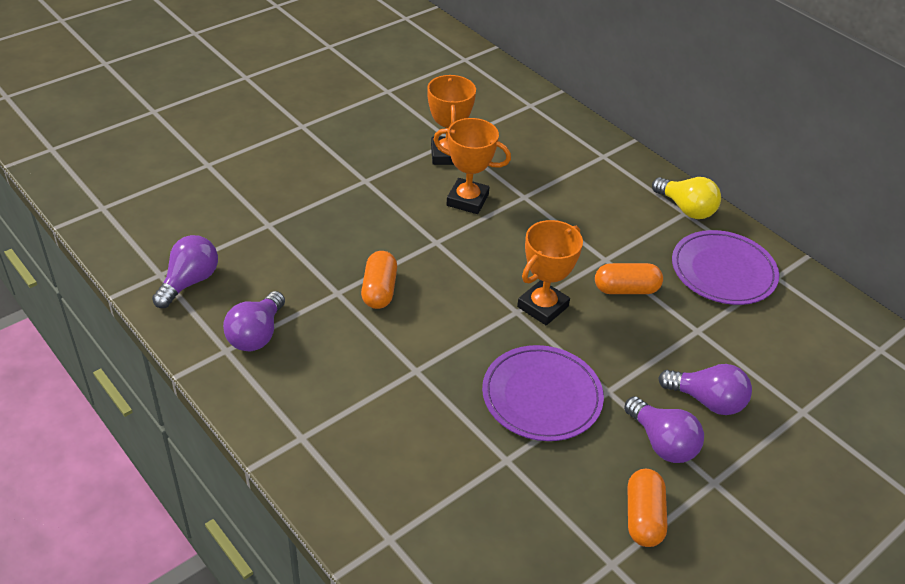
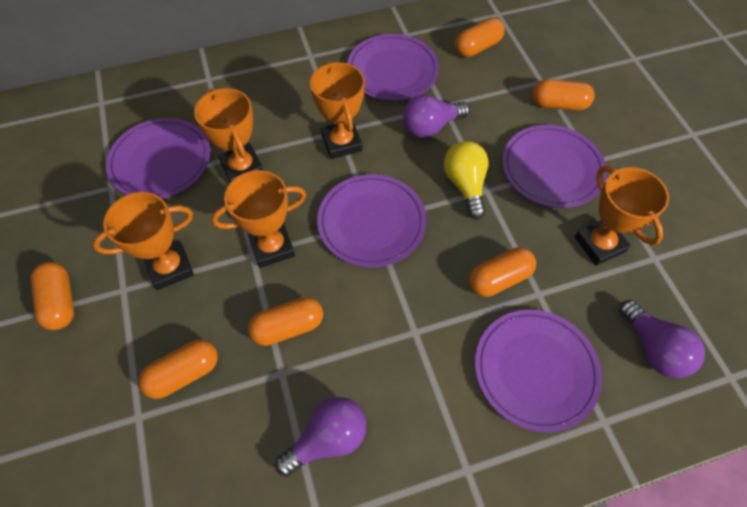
orange capsule: 3 -> 6
orange trophy: 3 -> 5
purple light bulb: 4 -> 3
purple plate: 2 -> 5

